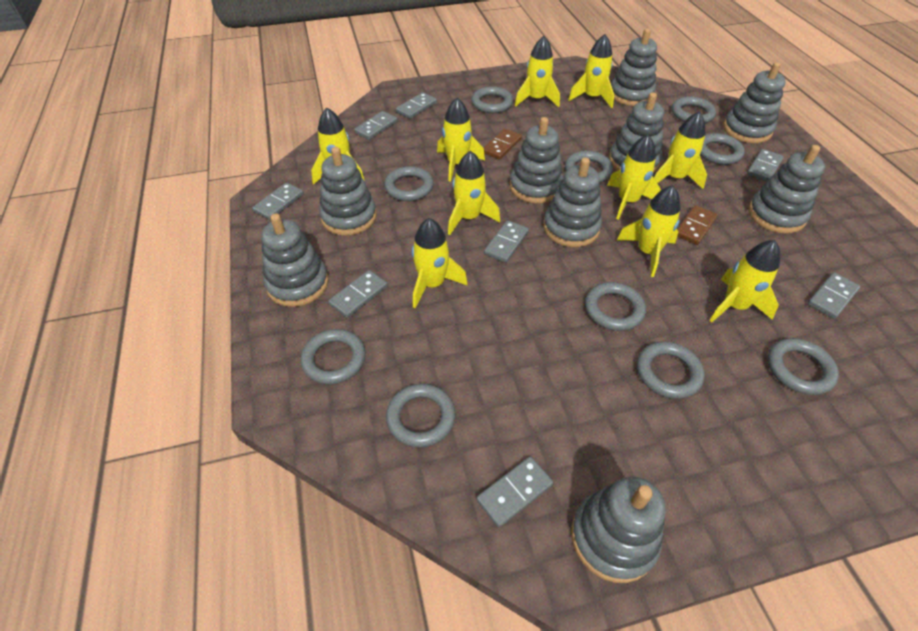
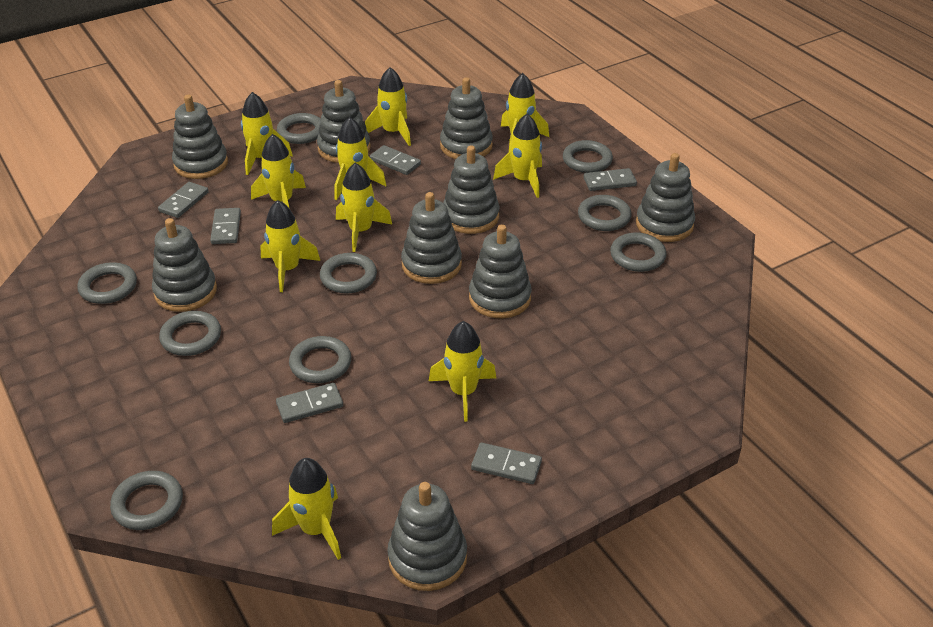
brown domino: 2 -> 0
grey domino: 8 -> 6
grey ring: 10 -> 9

